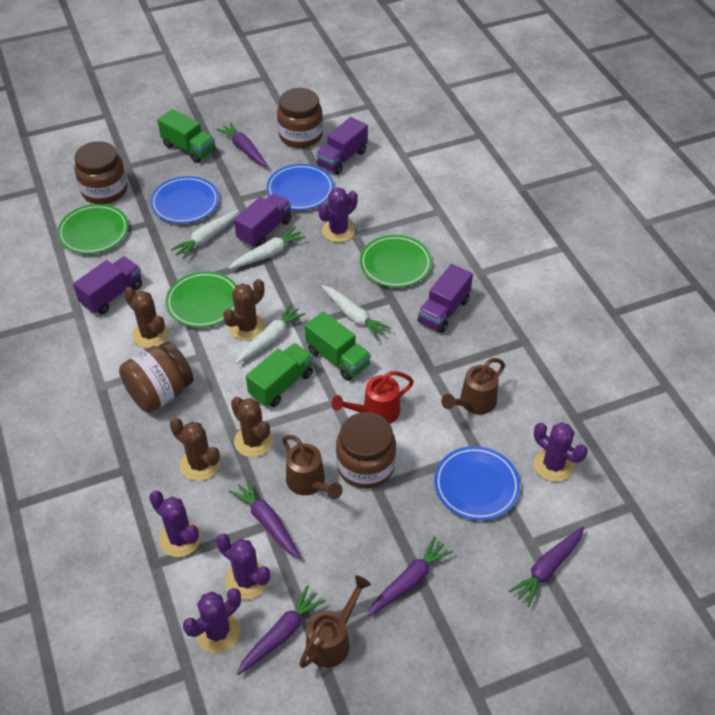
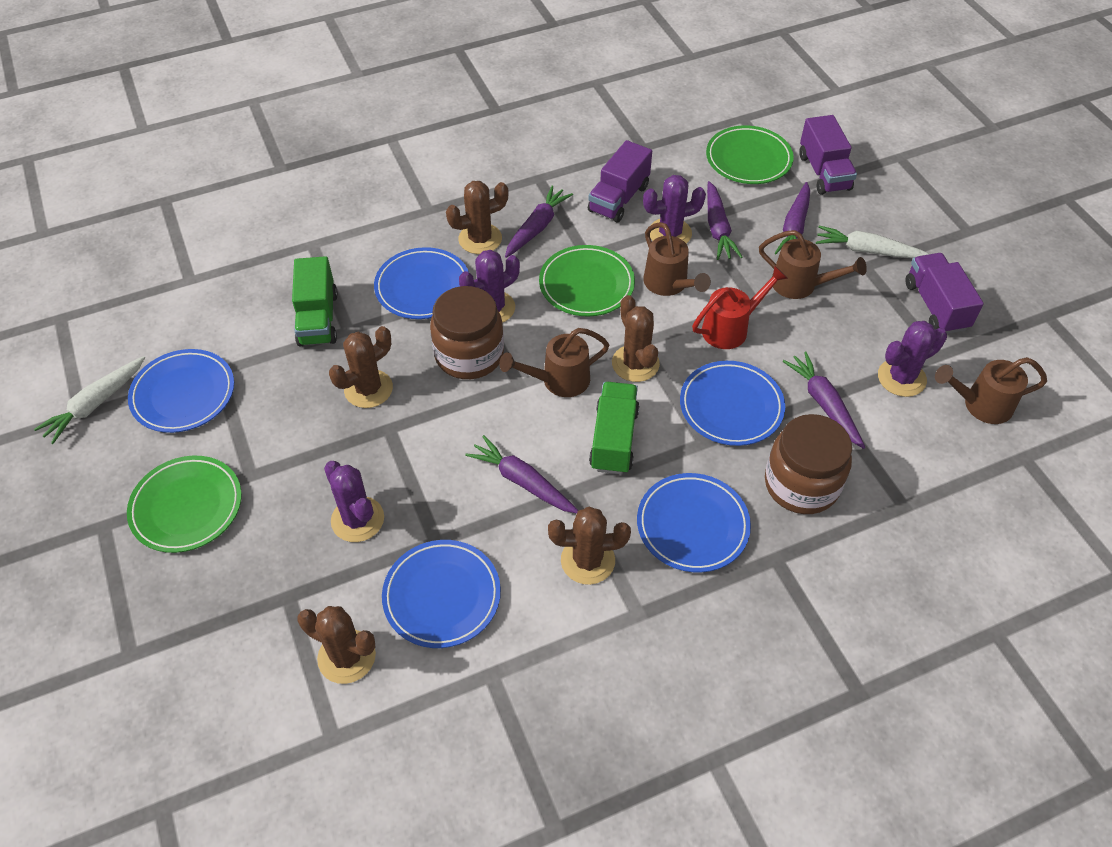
blue plate: 3 -> 5
brown cactus: 4 -> 5
brown jar: 4 -> 2
brown watering can: 3 -> 4
green truck: 3 -> 2
purple cactus: 5 -> 4
purple truck: 4 -> 3
white carrot: 4 -> 2

